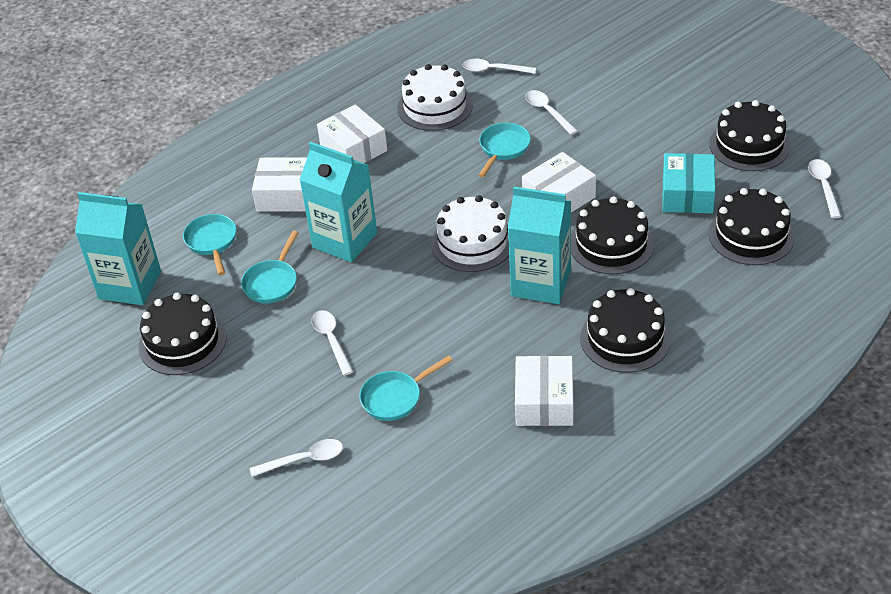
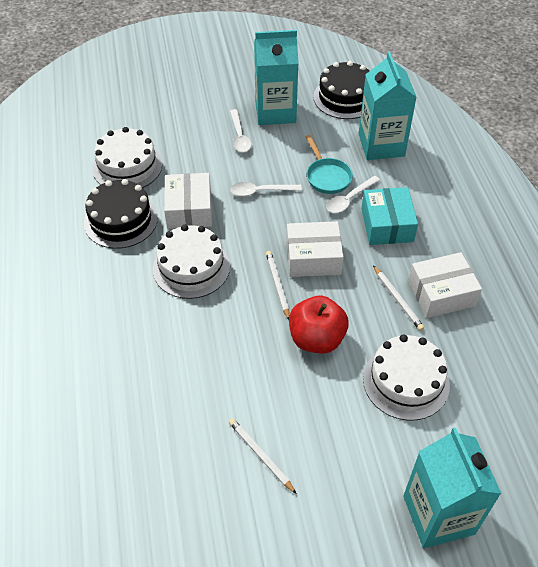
black cake: 5 -> 2
red apple: 0 -> 1
turquoise pan: 4 -> 1
white box: 4 -> 3
white cake: 2 -> 3
white pencil: 0 -> 3
white spoon: 5 -> 3

